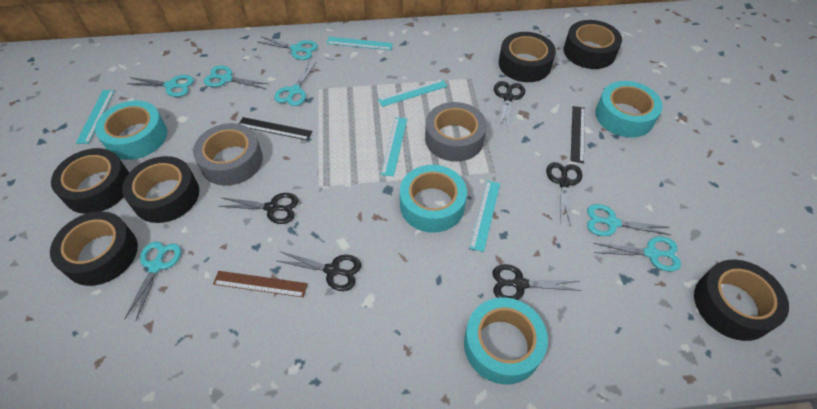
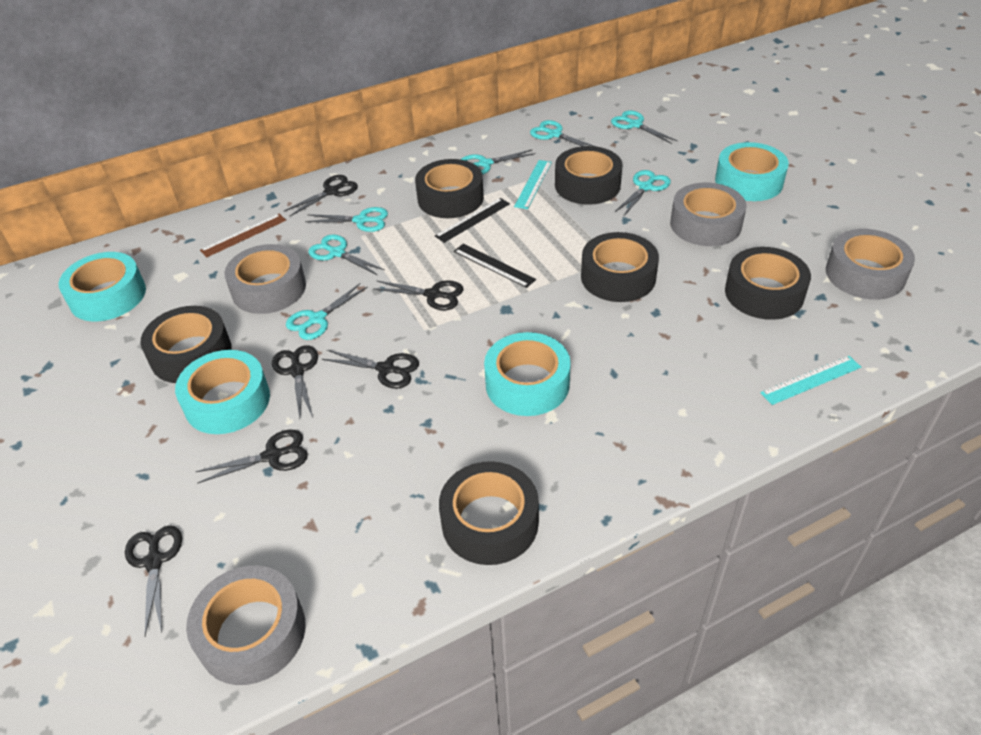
black scissors: 5 -> 6
grey tape: 2 -> 4
turquoise ruler: 5 -> 2

